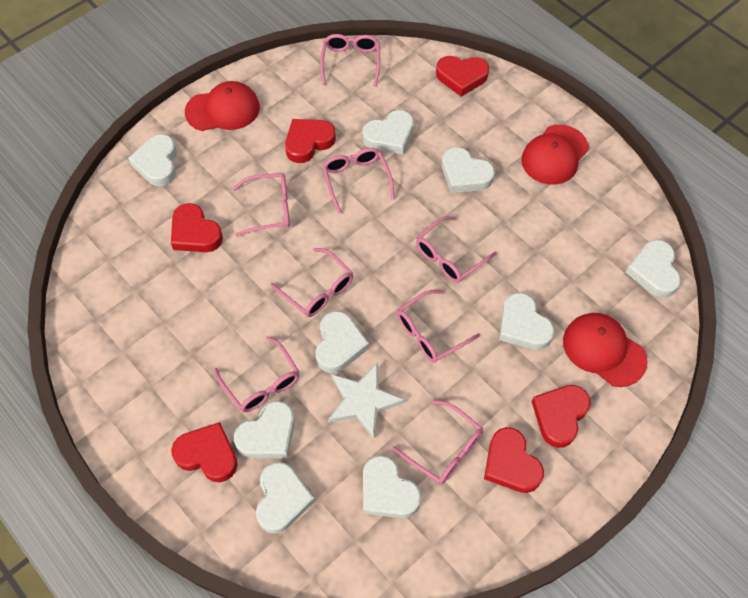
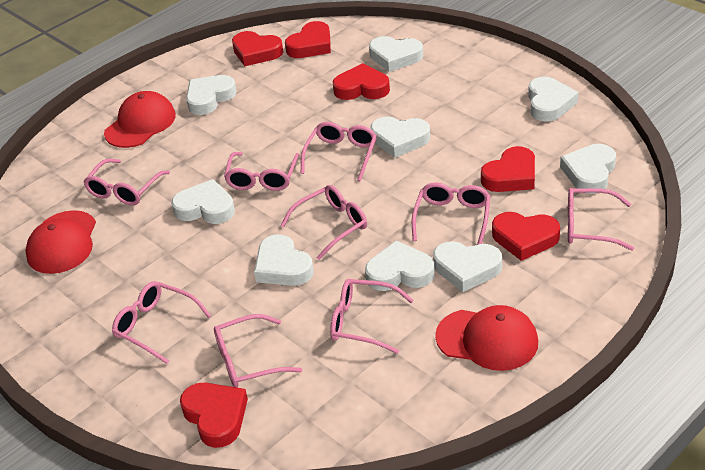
pink glasses: 8 -> 9
white star: 1 -> 0

